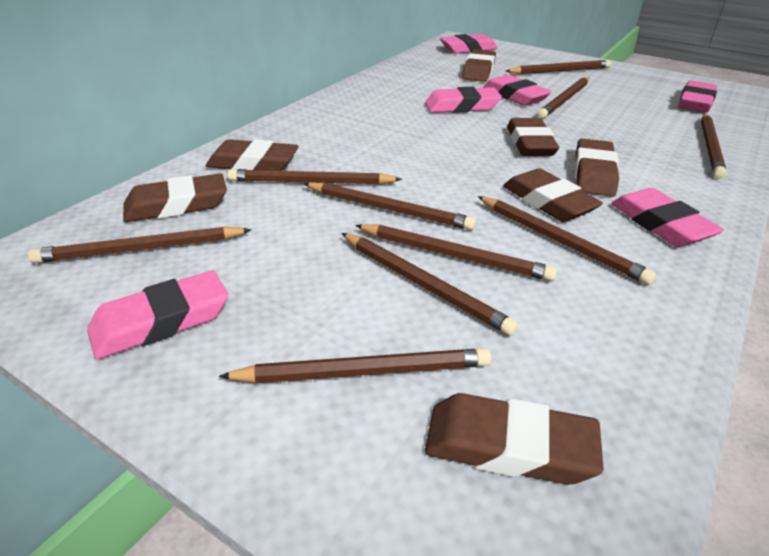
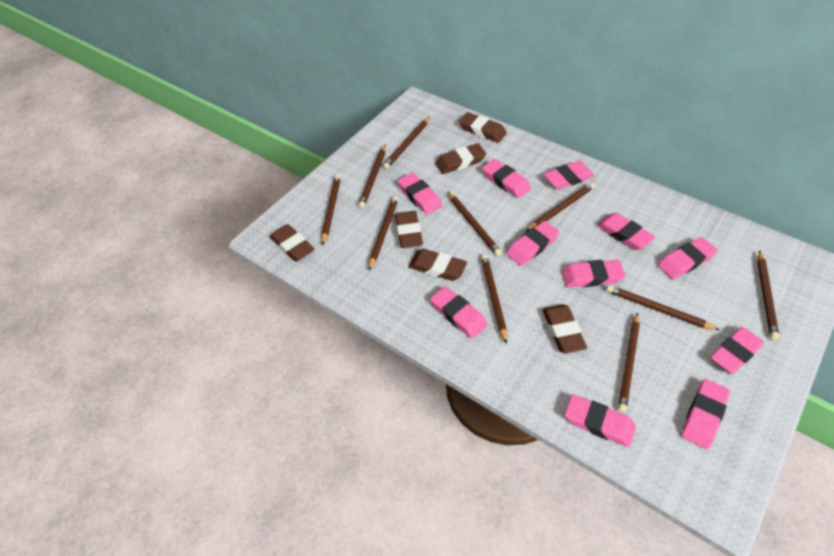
brown eraser: 7 -> 6
pink eraser: 6 -> 11

